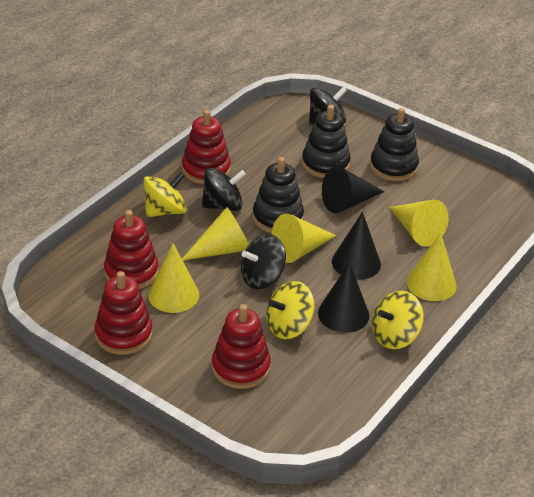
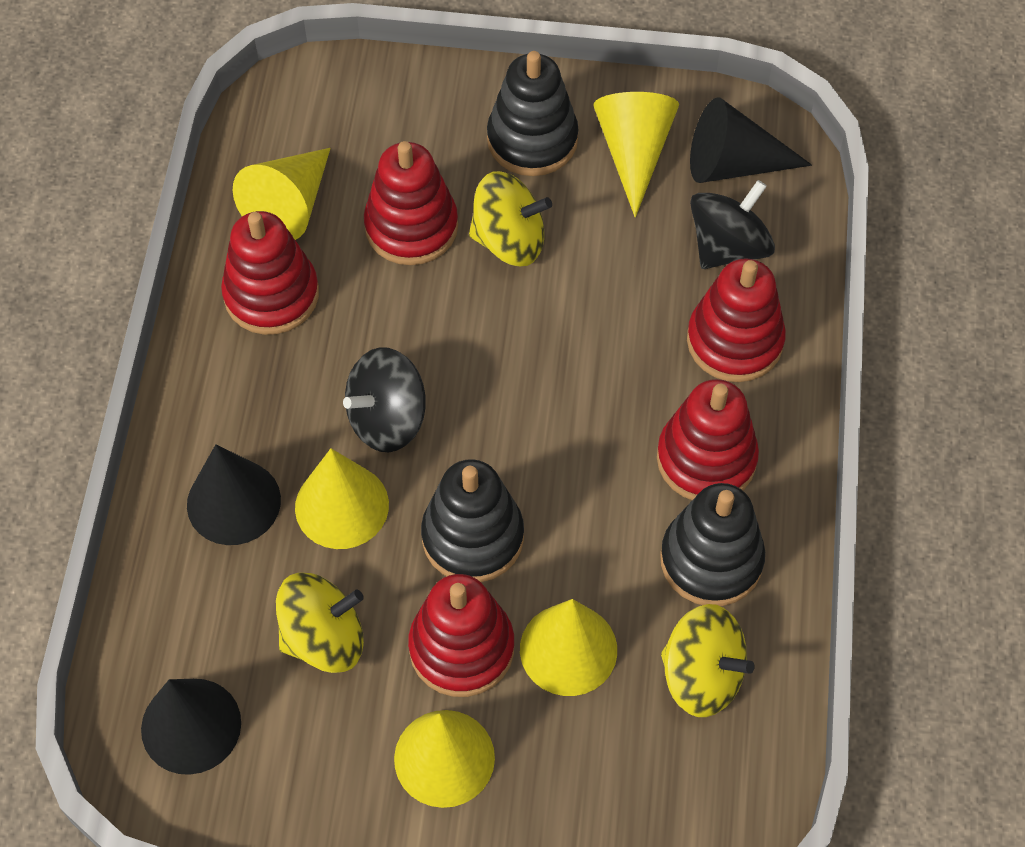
black spinning top: 3 -> 2
red stacking toy: 4 -> 5

